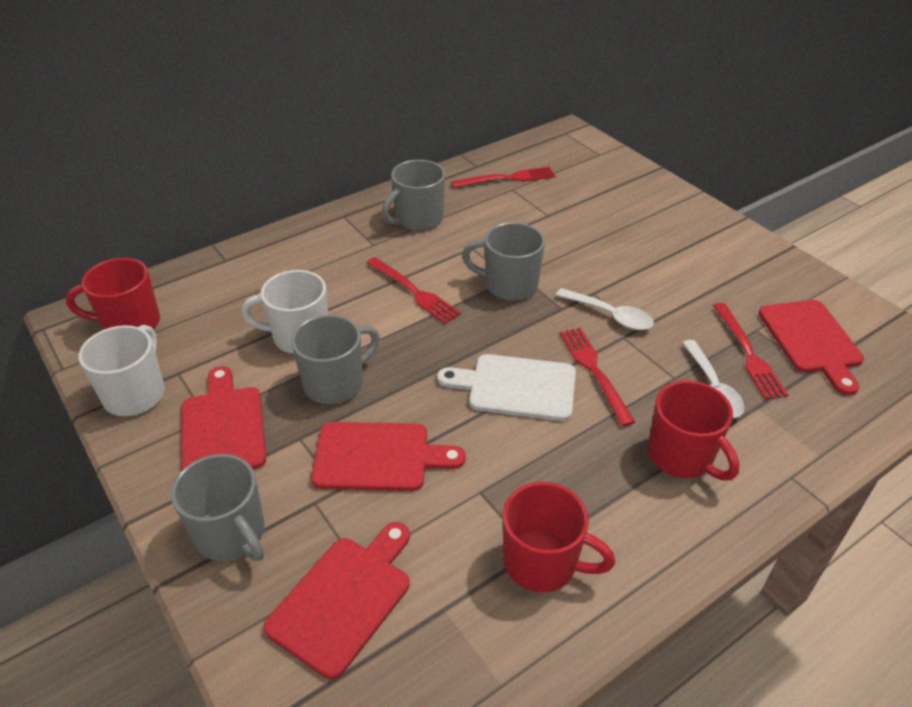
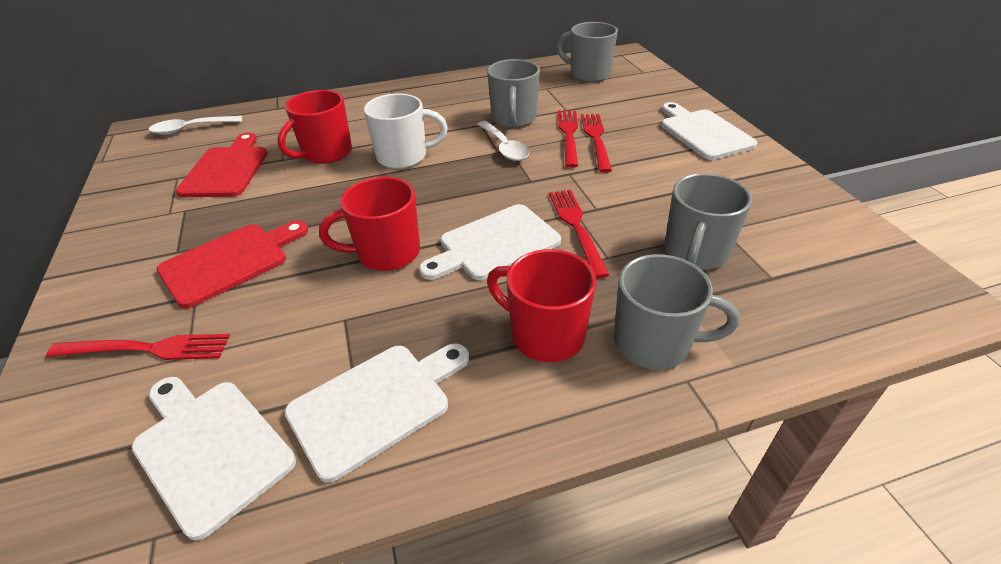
red cutting board: 4 -> 2
white cutting board: 1 -> 4
white mug: 2 -> 1

